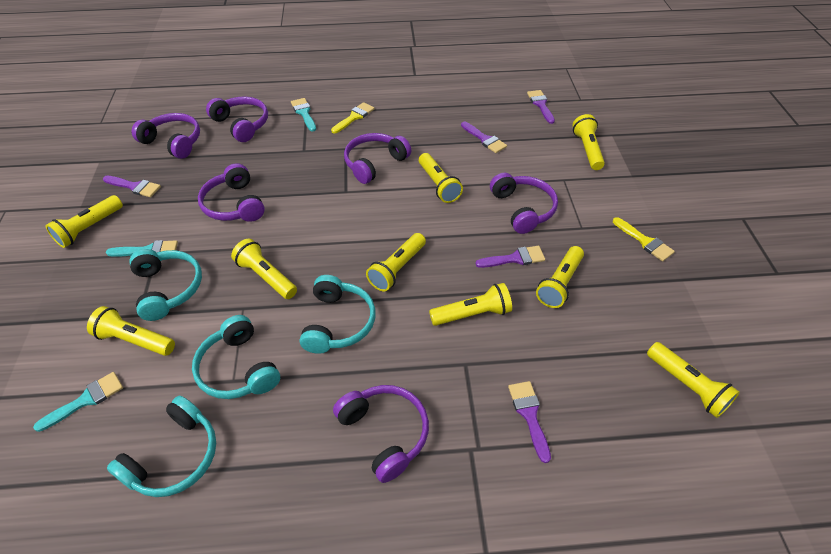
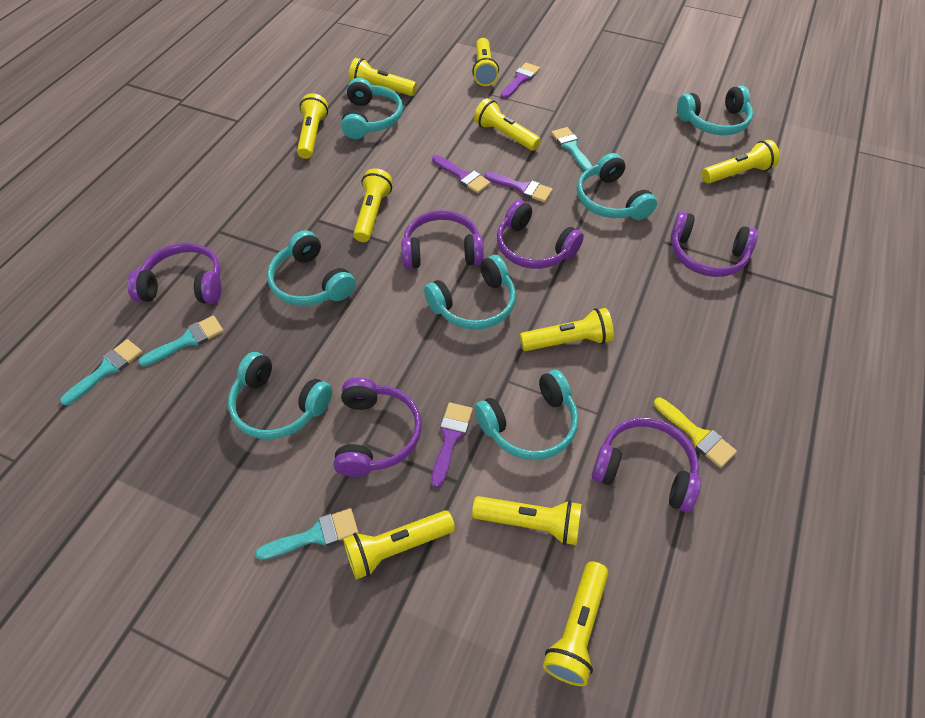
purple brush: 5 -> 4
turquoise brush: 3 -> 4
turquoise headphones: 4 -> 7
yellow brush: 2 -> 1
yellow flashlight: 9 -> 10

